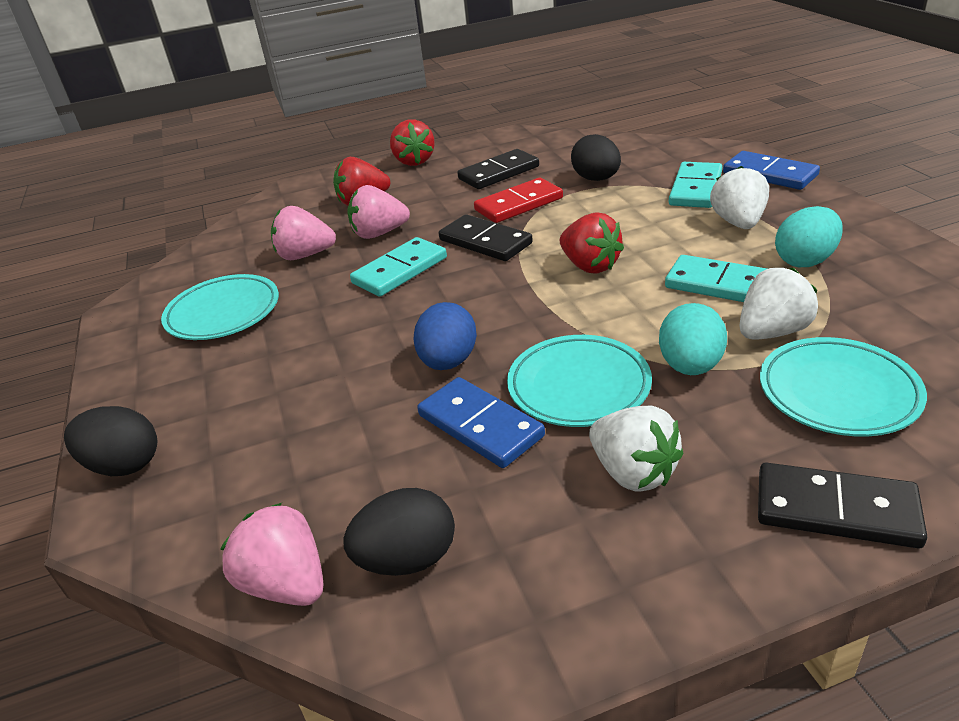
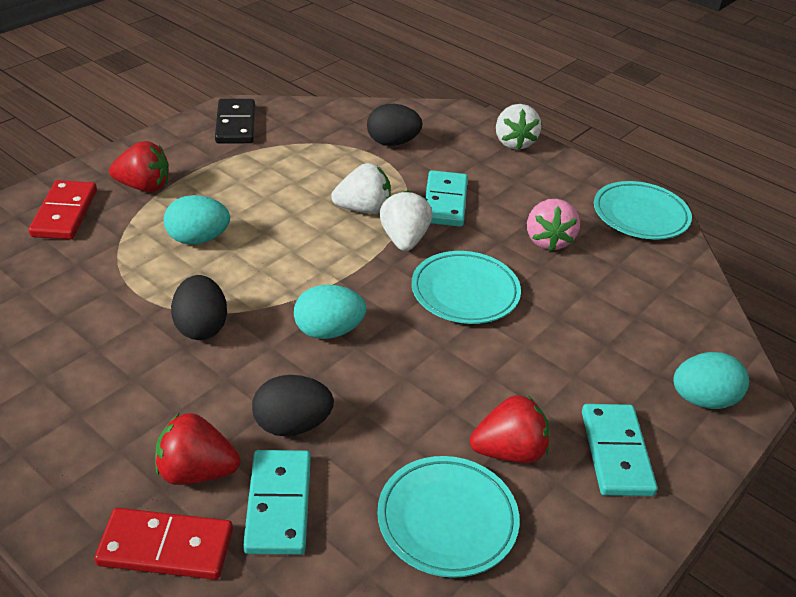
black domino: 3 -> 1
blue domino: 2 -> 0
blue egg: 1 -> 0
pink strawberry: 3 -> 1
red domino: 1 -> 2
turquoise egg: 2 -> 3

